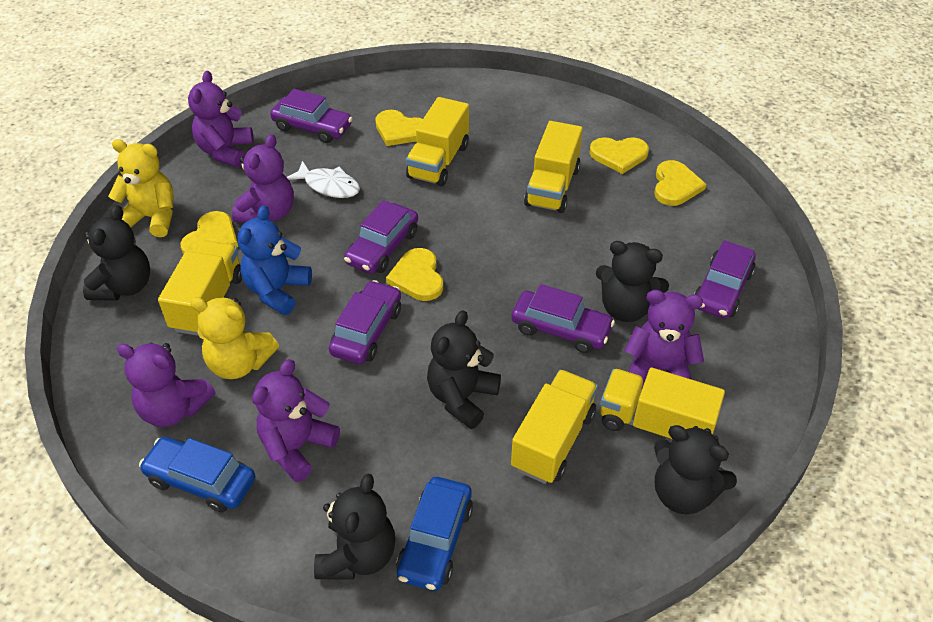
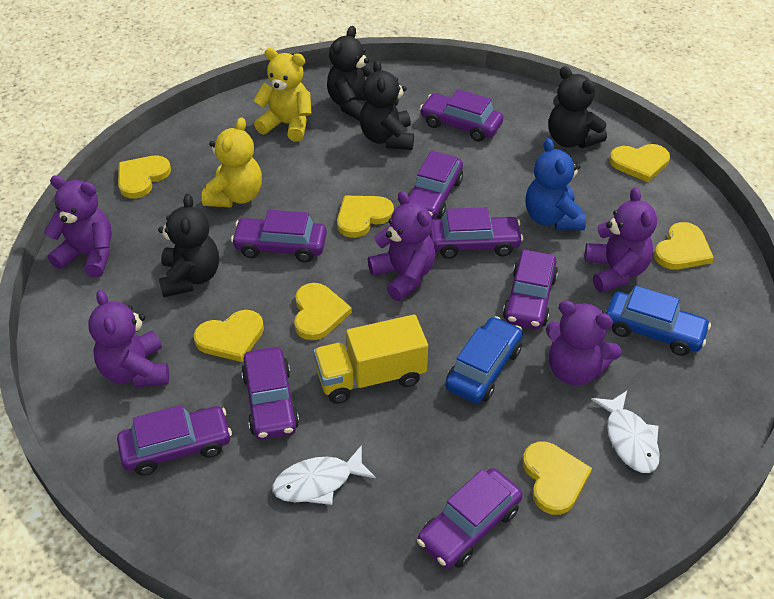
black teddy bear: 5 -> 4
purple car: 5 -> 8
white fish: 1 -> 2
yellow heart: 5 -> 7
yellow truck: 5 -> 1

